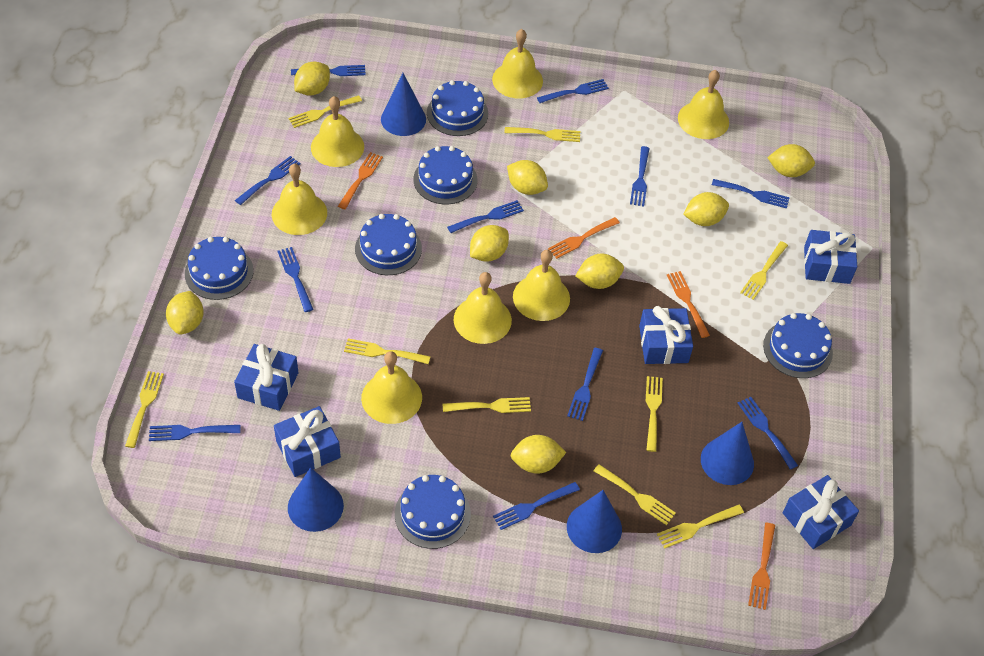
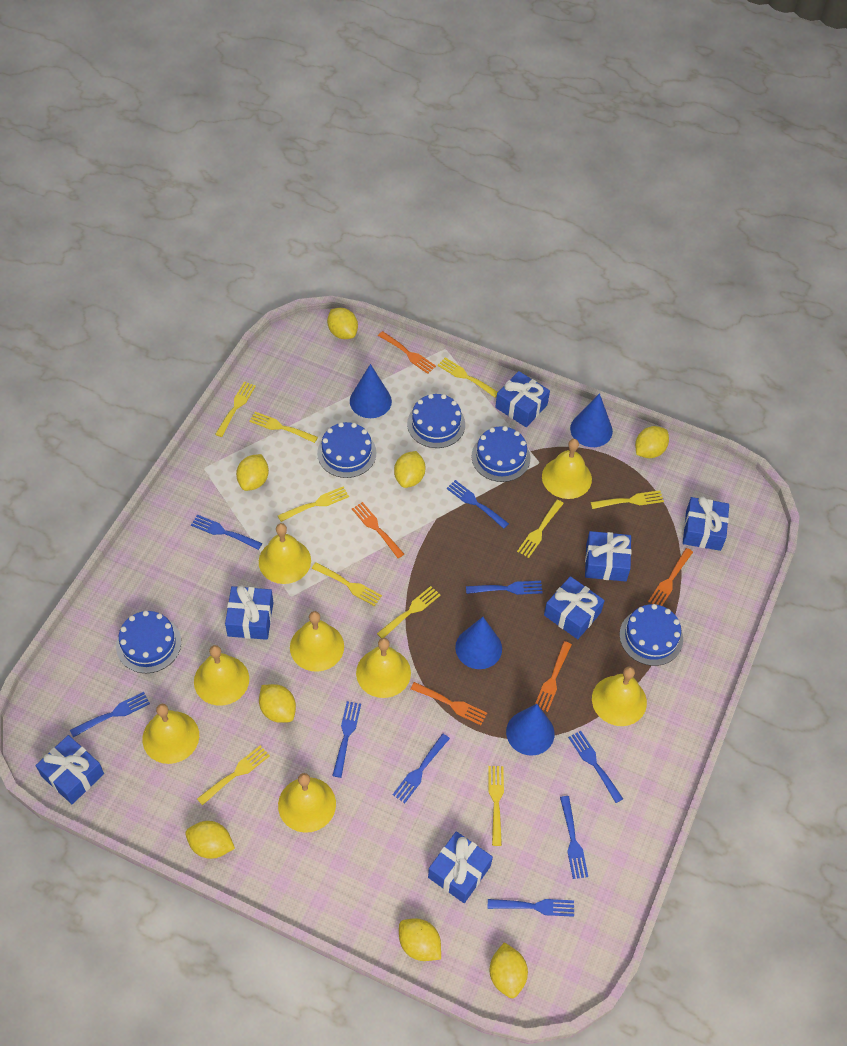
blue cake: 6 -> 5
blue fork: 11 -> 9
blue gift: 5 -> 7
orange fork: 4 -> 5
yellow bell: 7 -> 8
yellow fork: 9 -> 10

